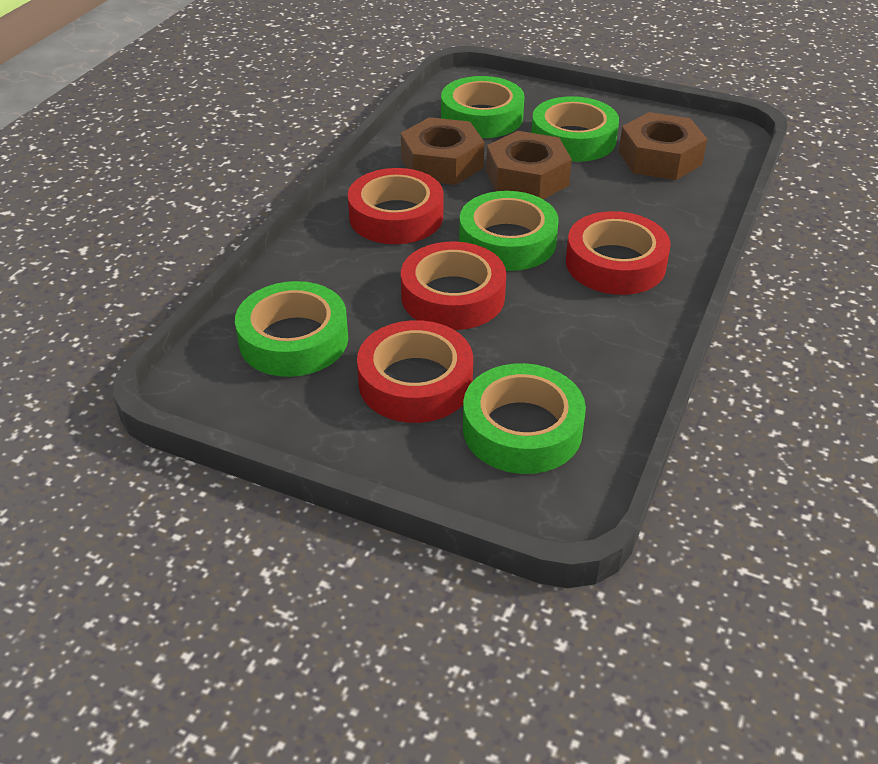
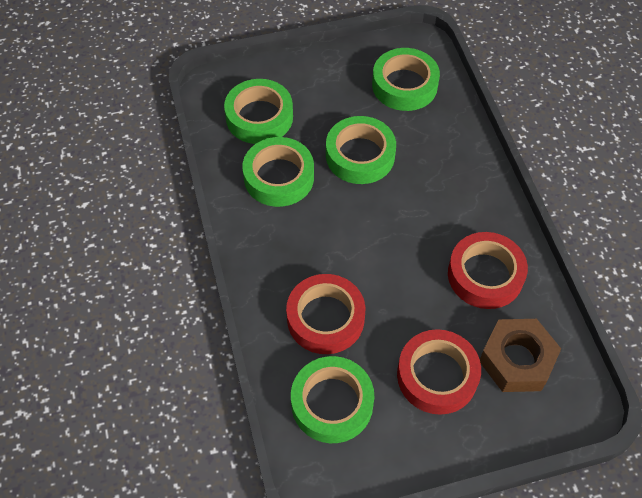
brown nut: 3 -> 1
red tape: 4 -> 3

